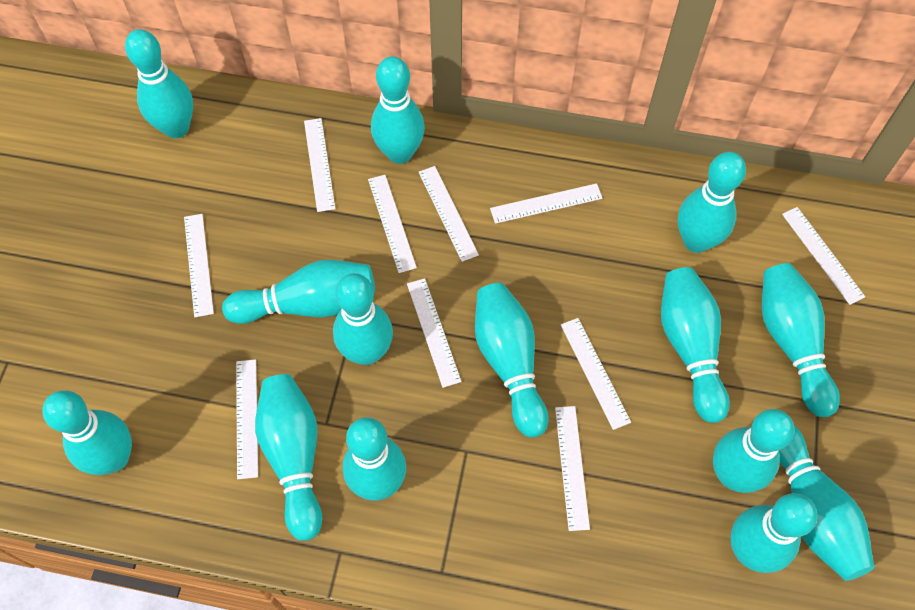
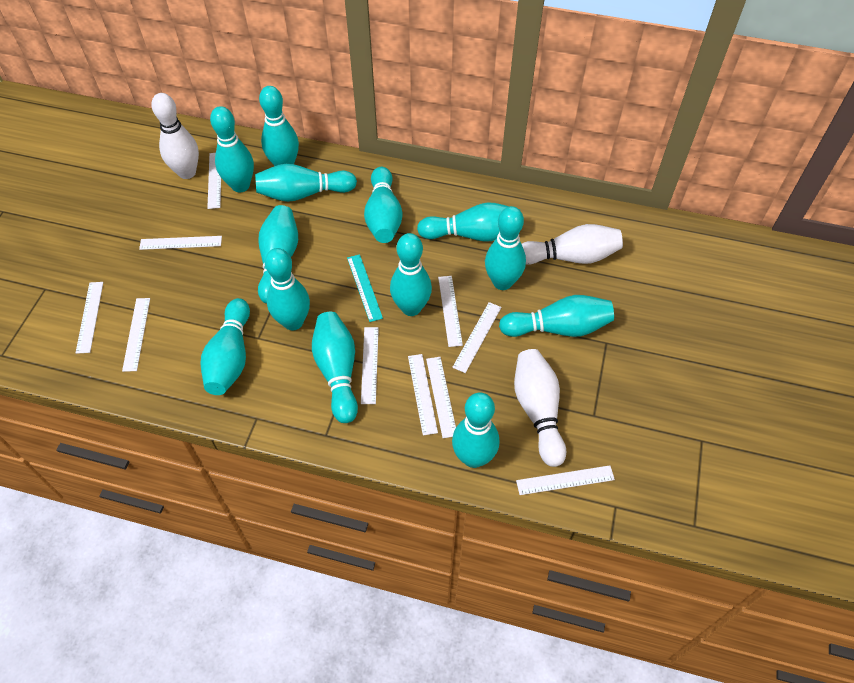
turquoise bowling pin: 14 -> 13
turquoise ruler: 0 -> 1
white bowling pin: 0 -> 3

